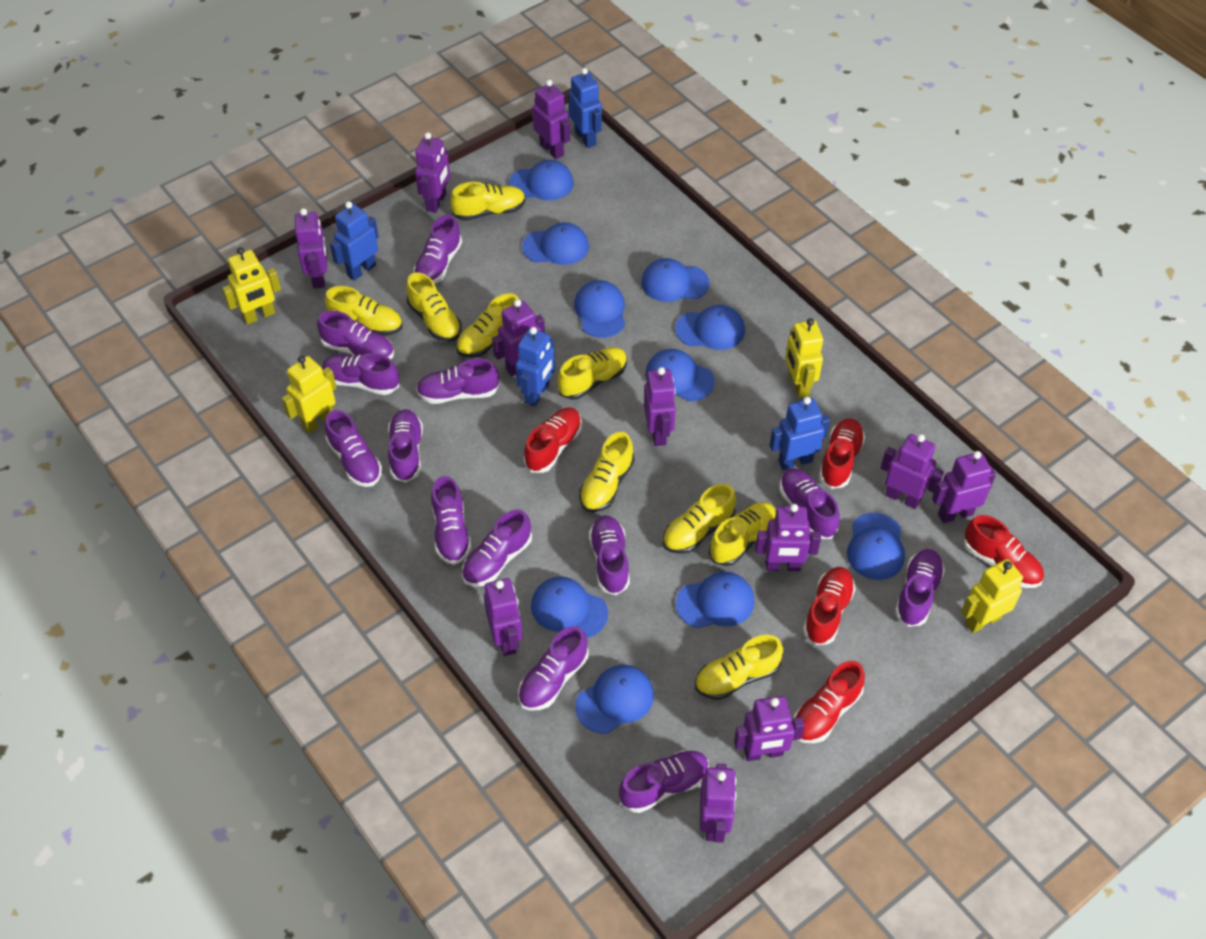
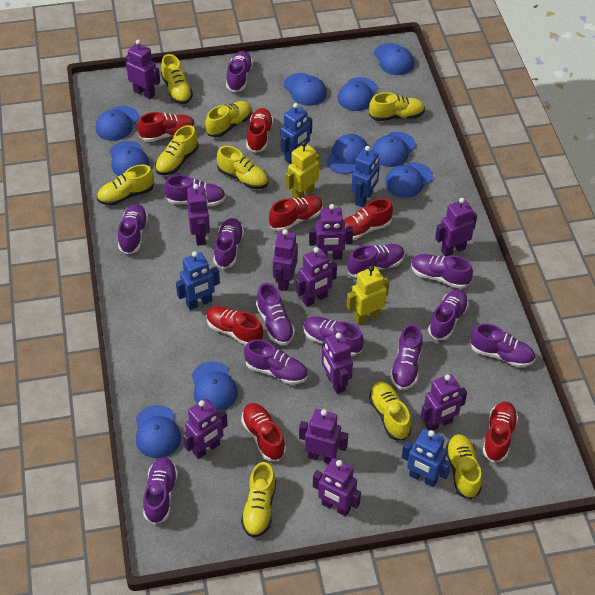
red shoe: 5 -> 7
yellow robot: 4 -> 2

